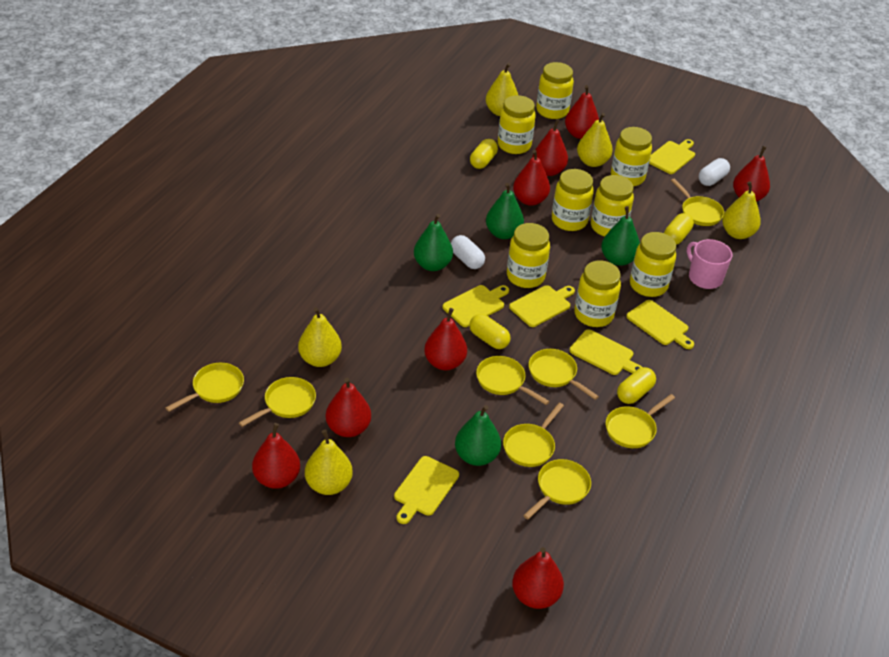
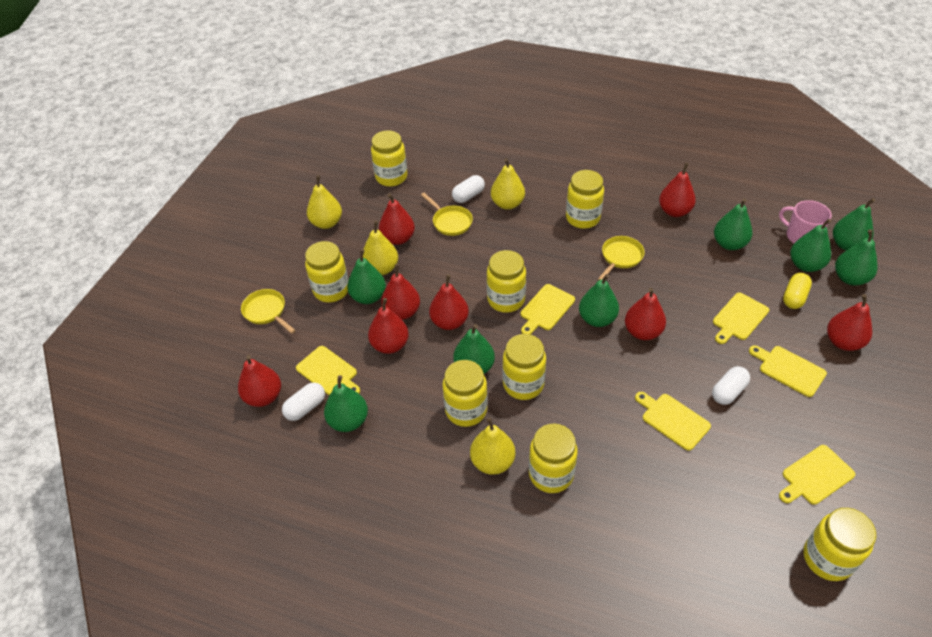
green pear: 4 -> 8
white capsule: 2 -> 3
yellow capsule: 4 -> 1
yellow pan: 8 -> 3
yellow pear: 5 -> 4

